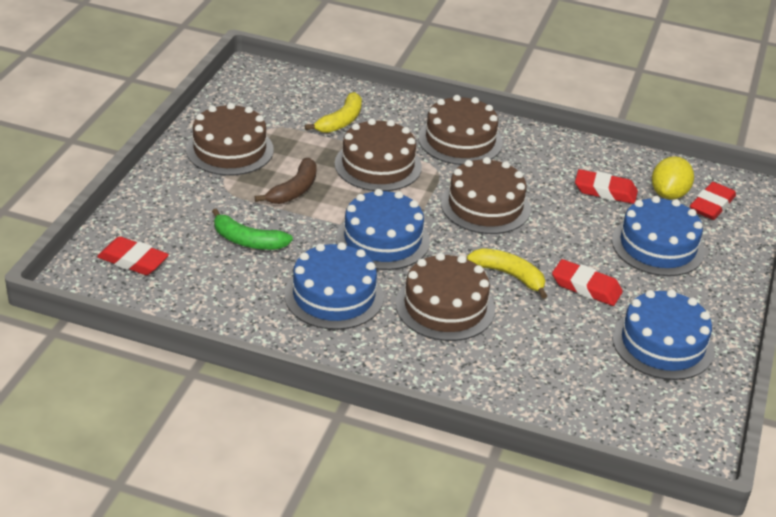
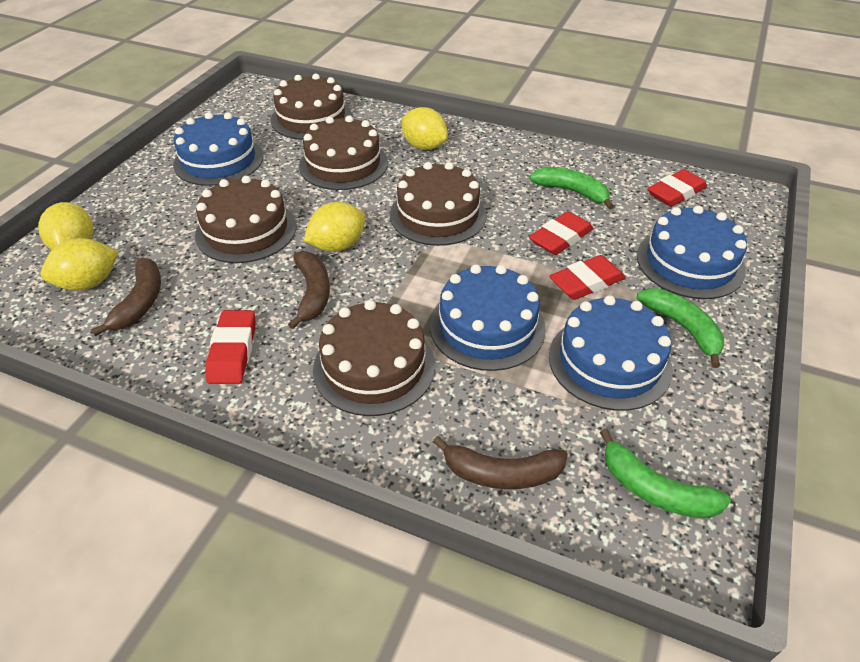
brown banana: 1 -> 3
green banana: 1 -> 3
yellow banana: 2 -> 0
yellow lemon: 1 -> 4

